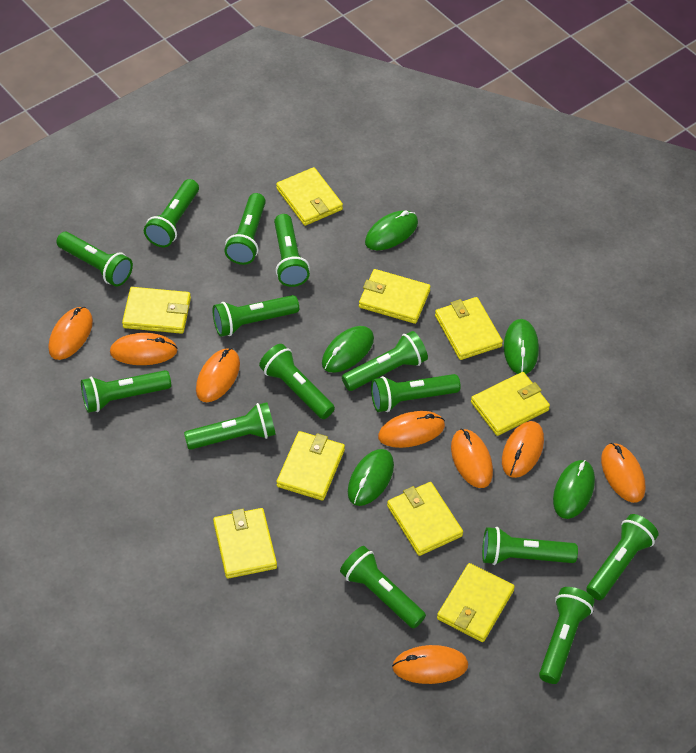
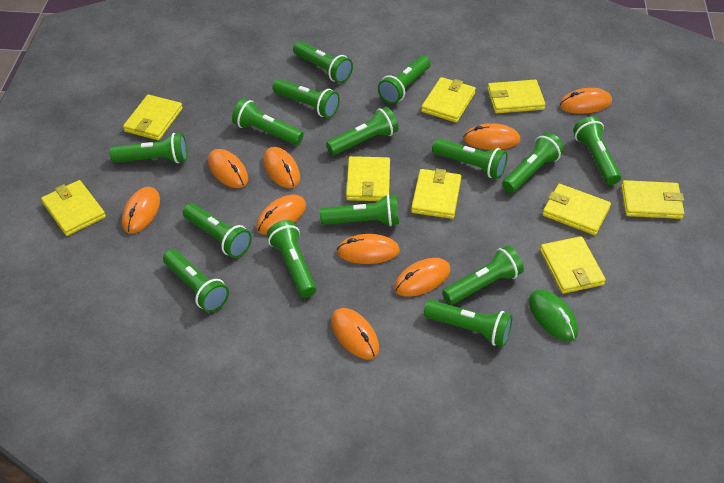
green flashlight: 14 -> 15
green mouse: 5 -> 1
orange mouse: 8 -> 9

